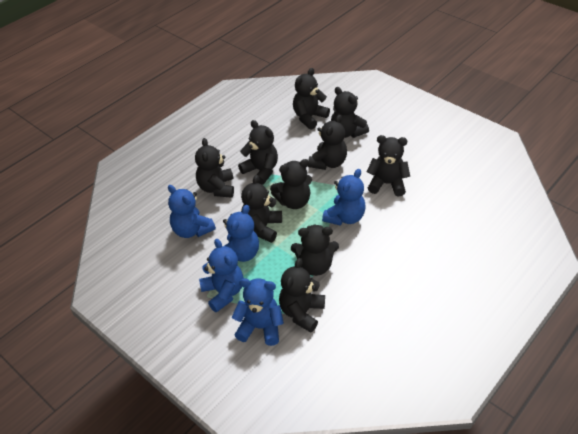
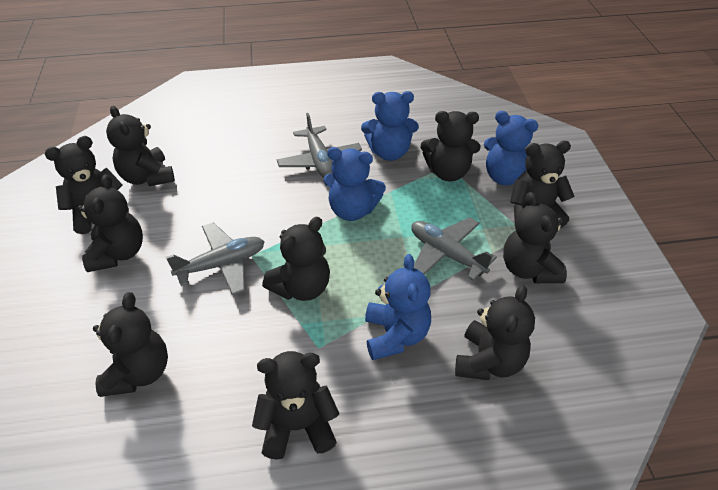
blue teddy bear: 5 -> 4
grey plane: 0 -> 3

